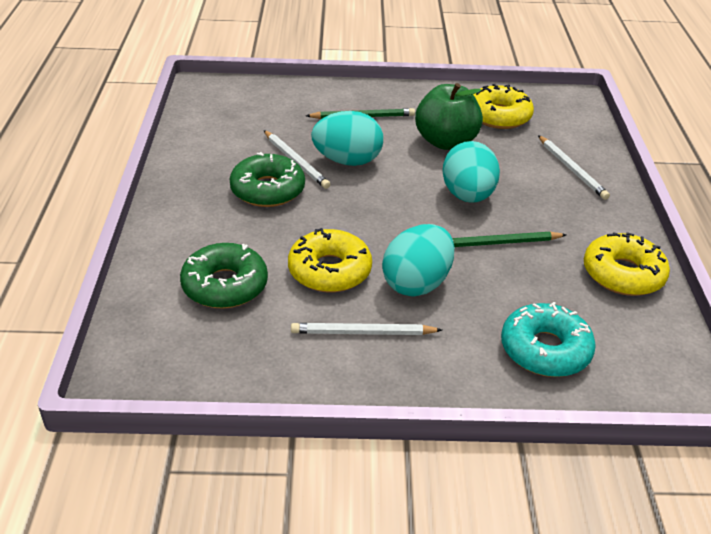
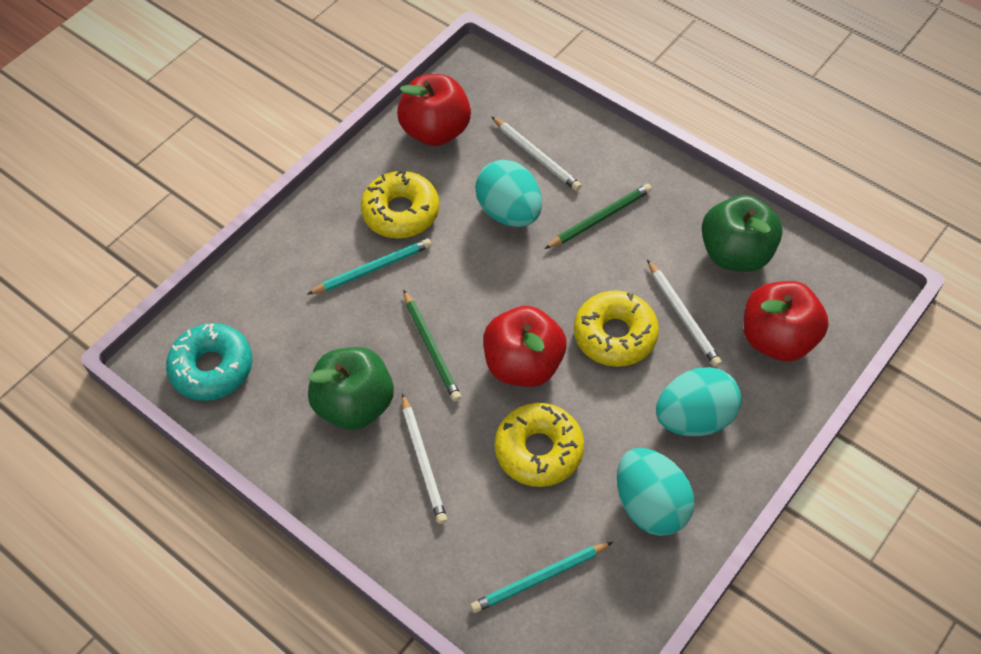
green apple: 1 -> 2
green donut: 2 -> 0
red apple: 0 -> 3
turquoise pencil: 0 -> 2

